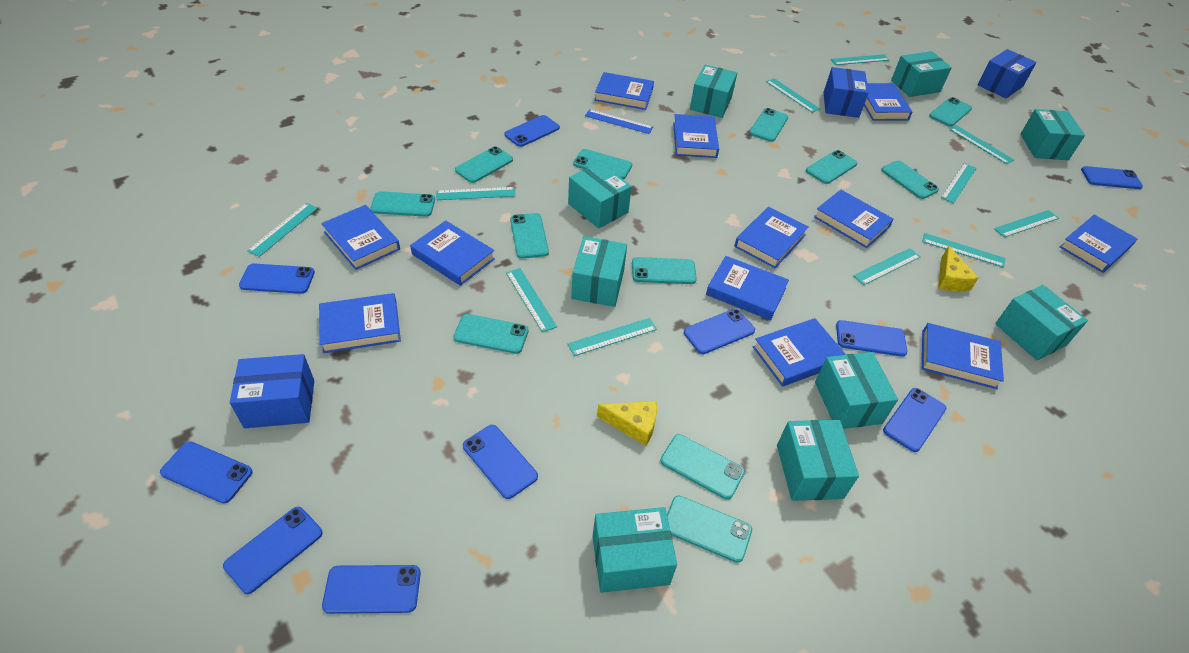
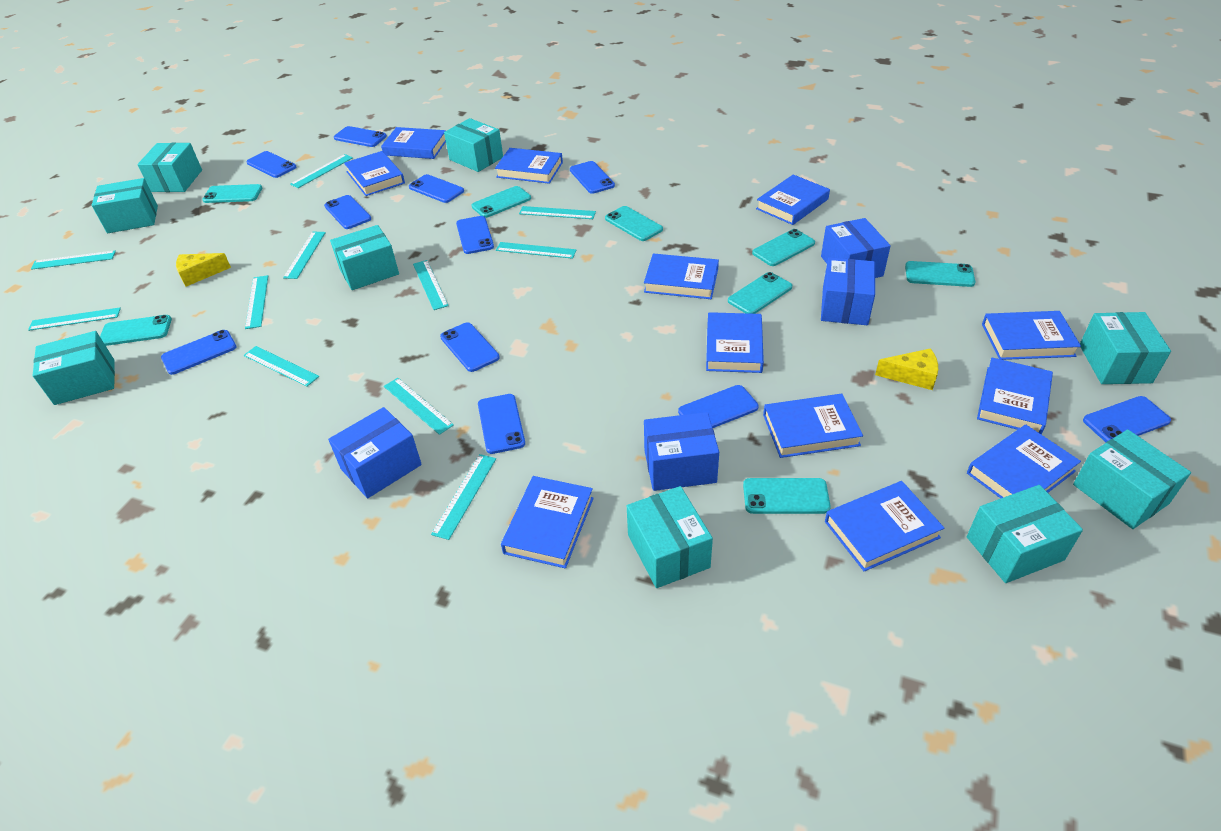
blue box: 3 -> 4
blue phone: 10 -> 11
blue ruler: 1 -> 0
turquoise phone: 12 -> 8

